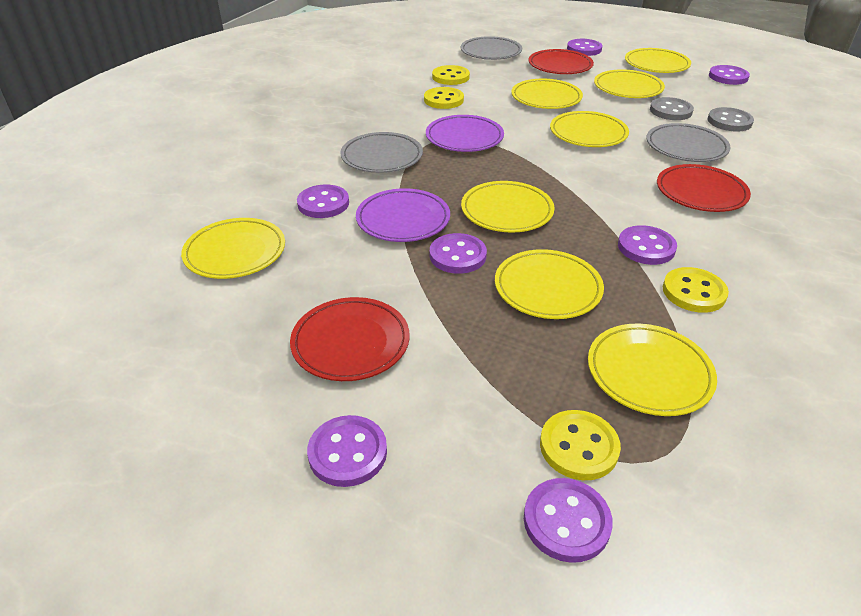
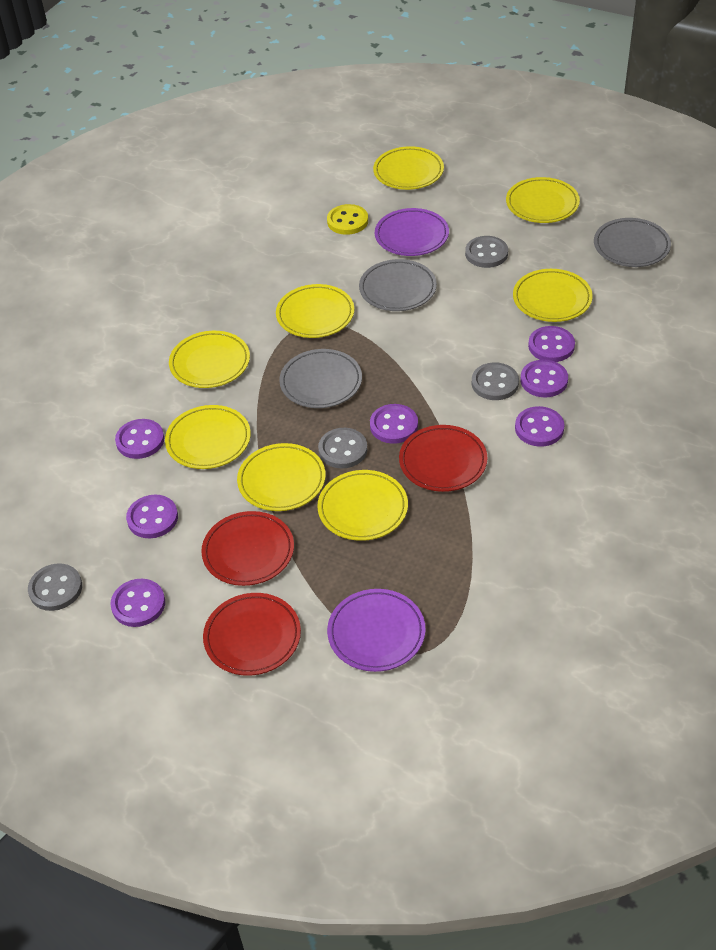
grey button: 2 -> 4
yellow button: 4 -> 1

